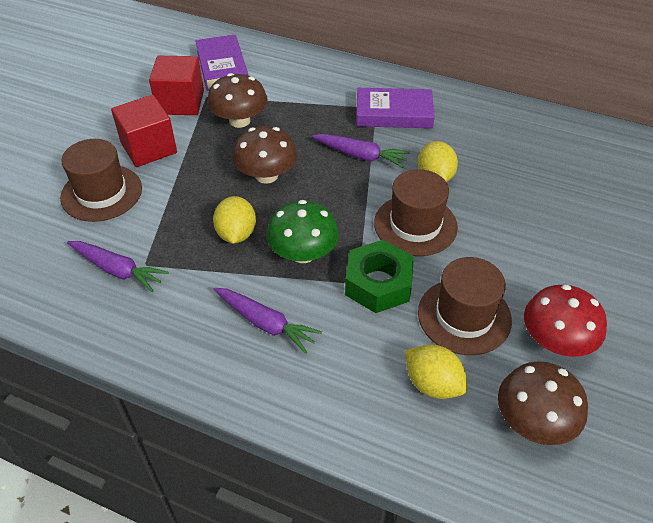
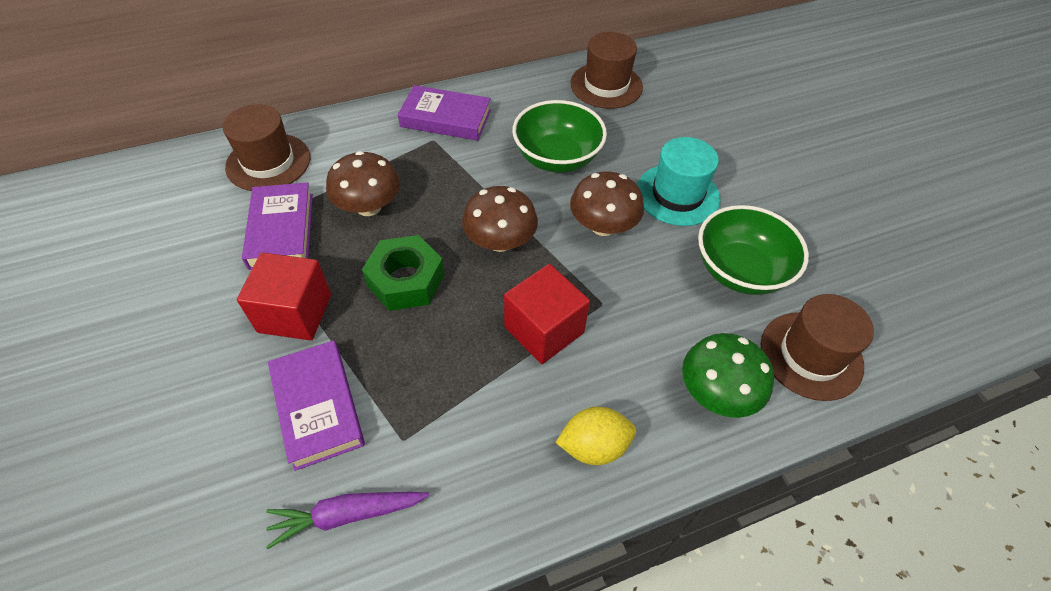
green bowl: 0 -> 2
purple book: 2 -> 3
purple carrot: 3 -> 1
red mushroom: 1 -> 0
turquoise hat: 0 -> 1
yellow lemon: 3 -> 1

